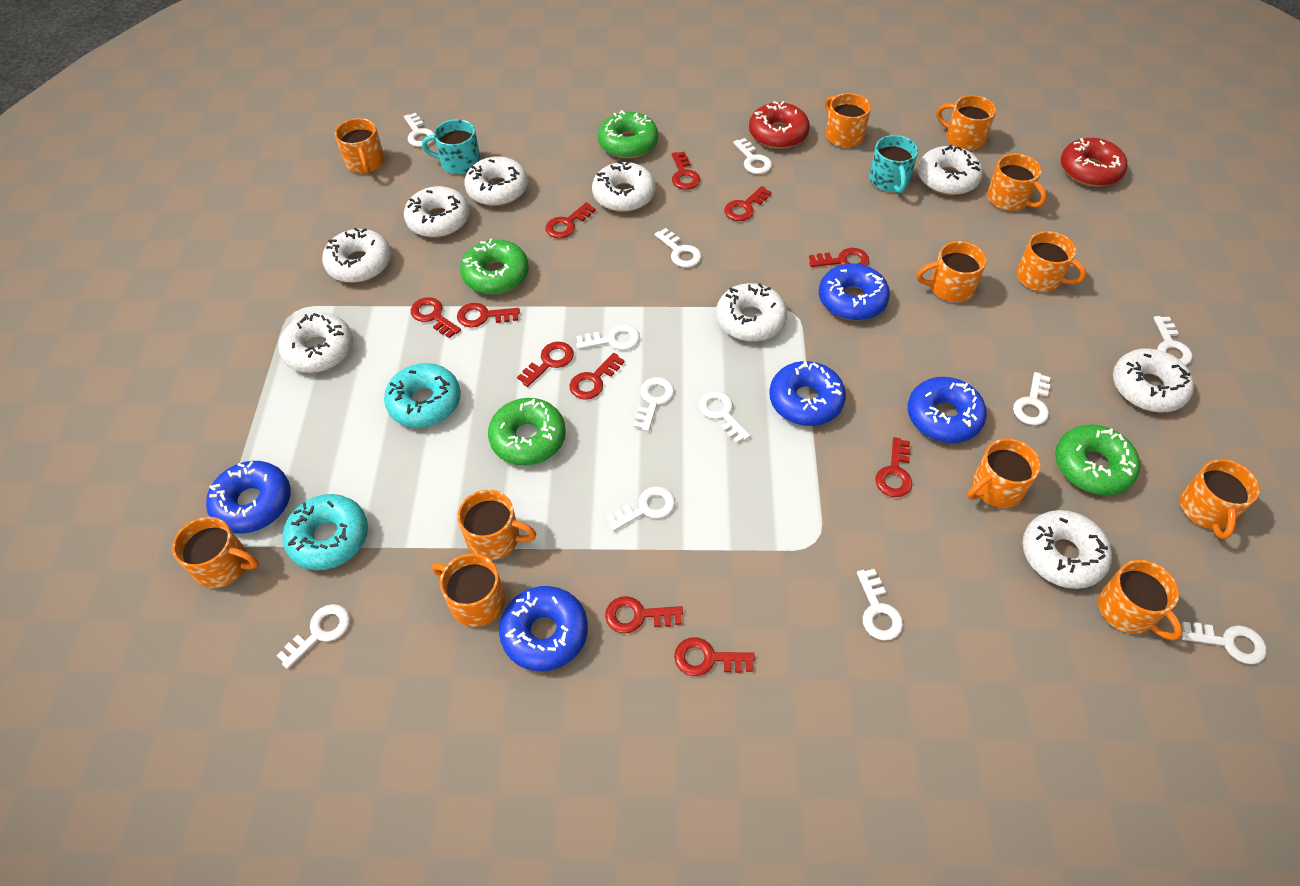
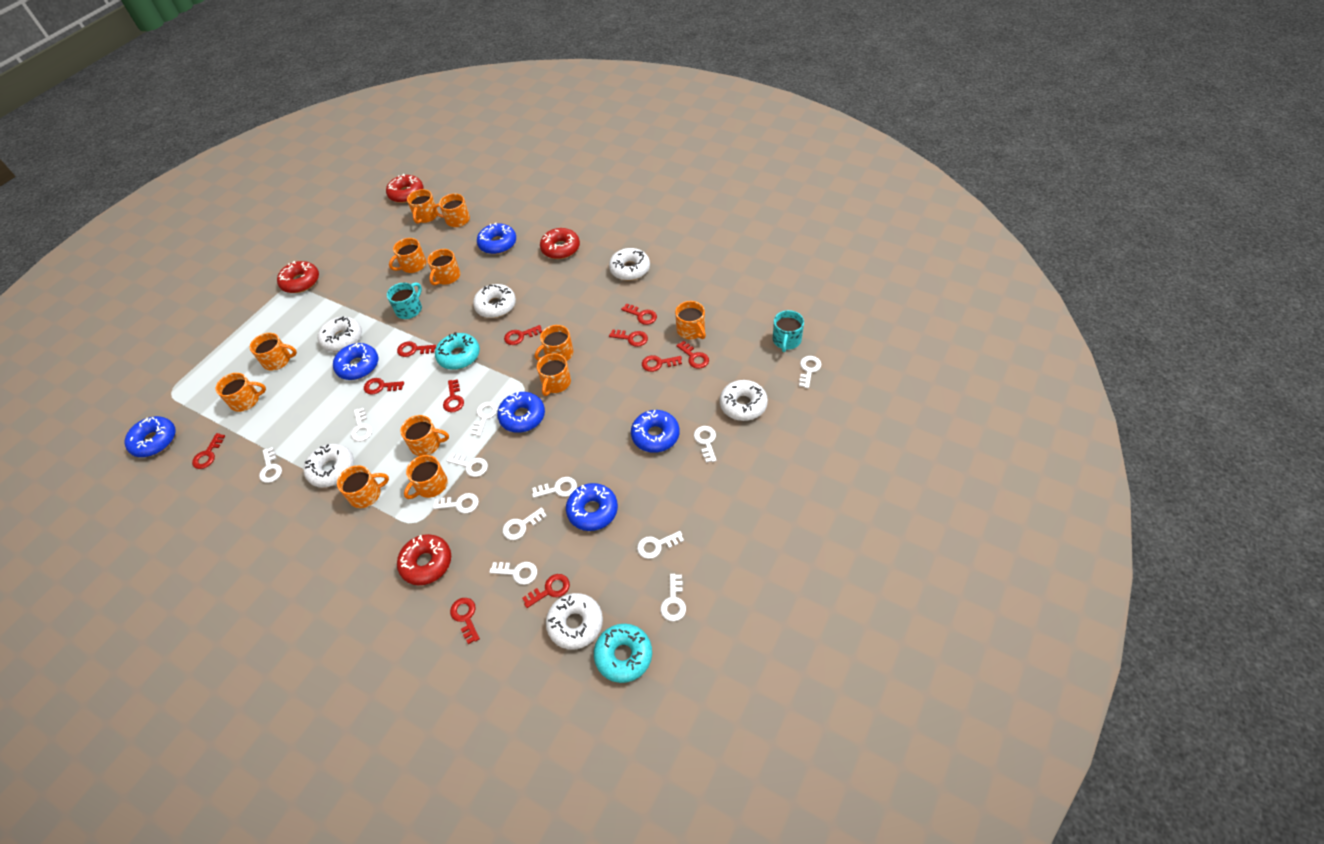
blue donut: 5 -> 6
green donut: 4 -> 0
red donut: 2 -> 4
white donut: 9 -> 6

